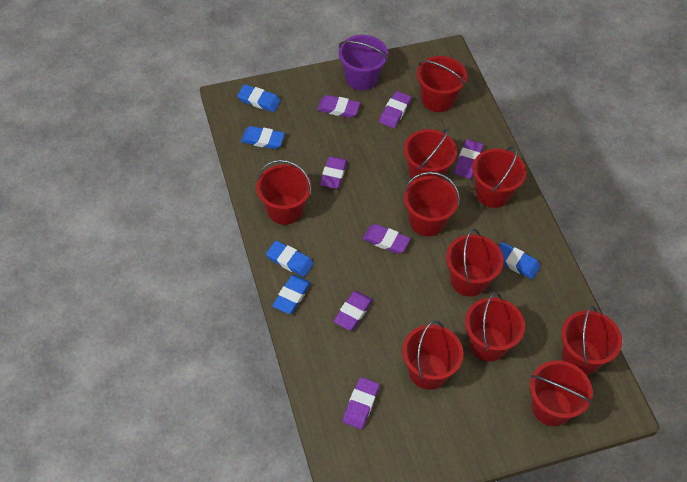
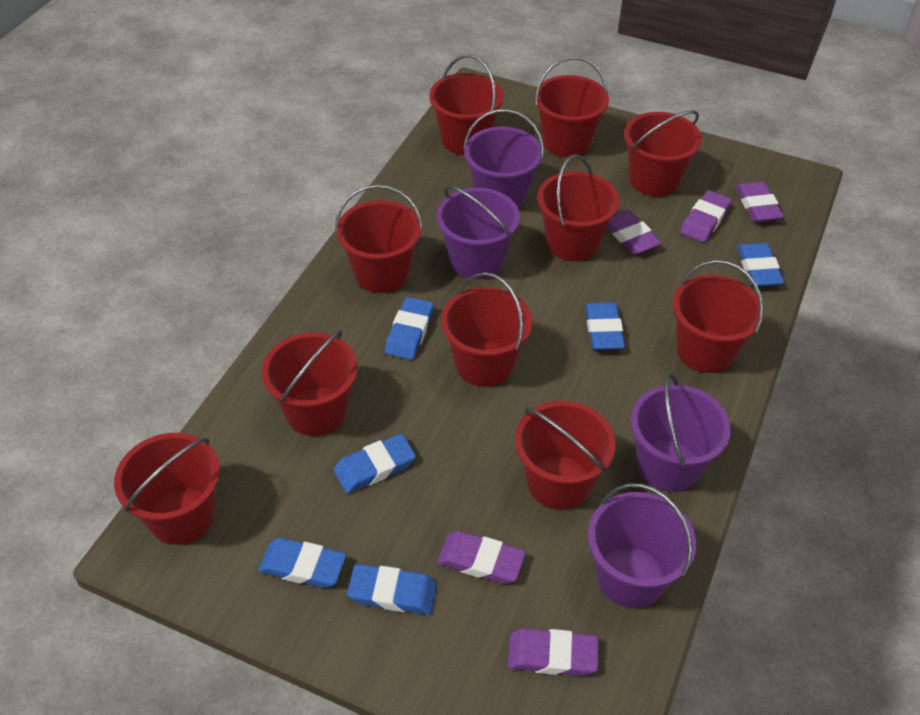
blue eraser: 5 -> 6
purple bucket: 1 -> 4
purple eraser: 7 -> 5

